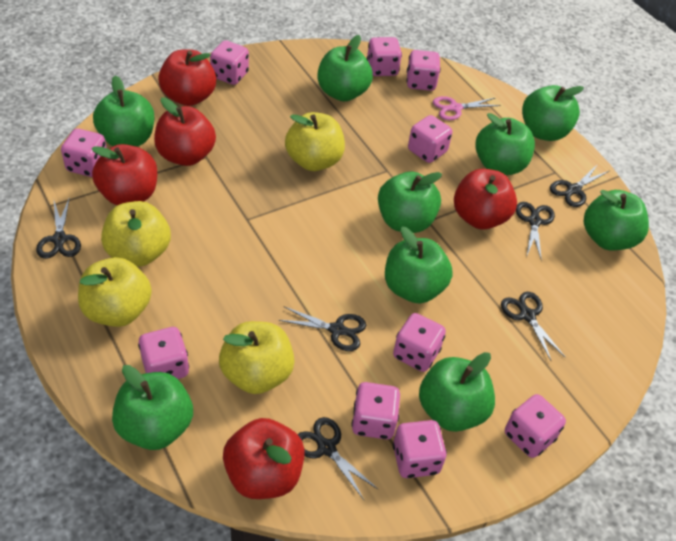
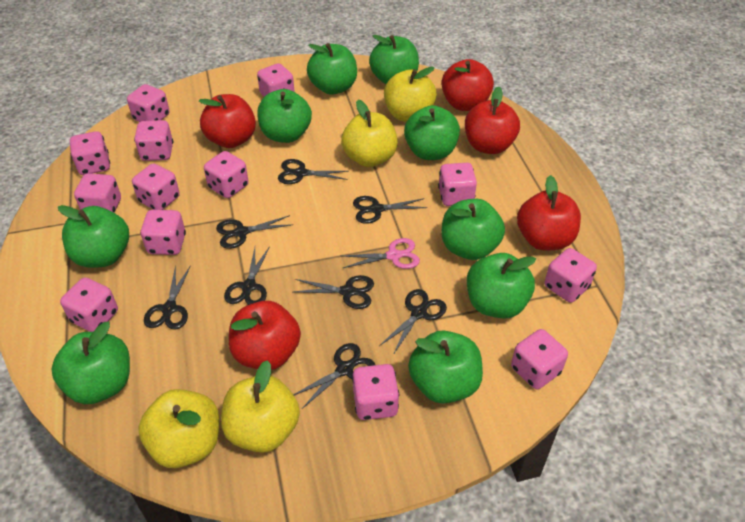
black scissors: 6 -> 8
pink dice: 10 -> 13

